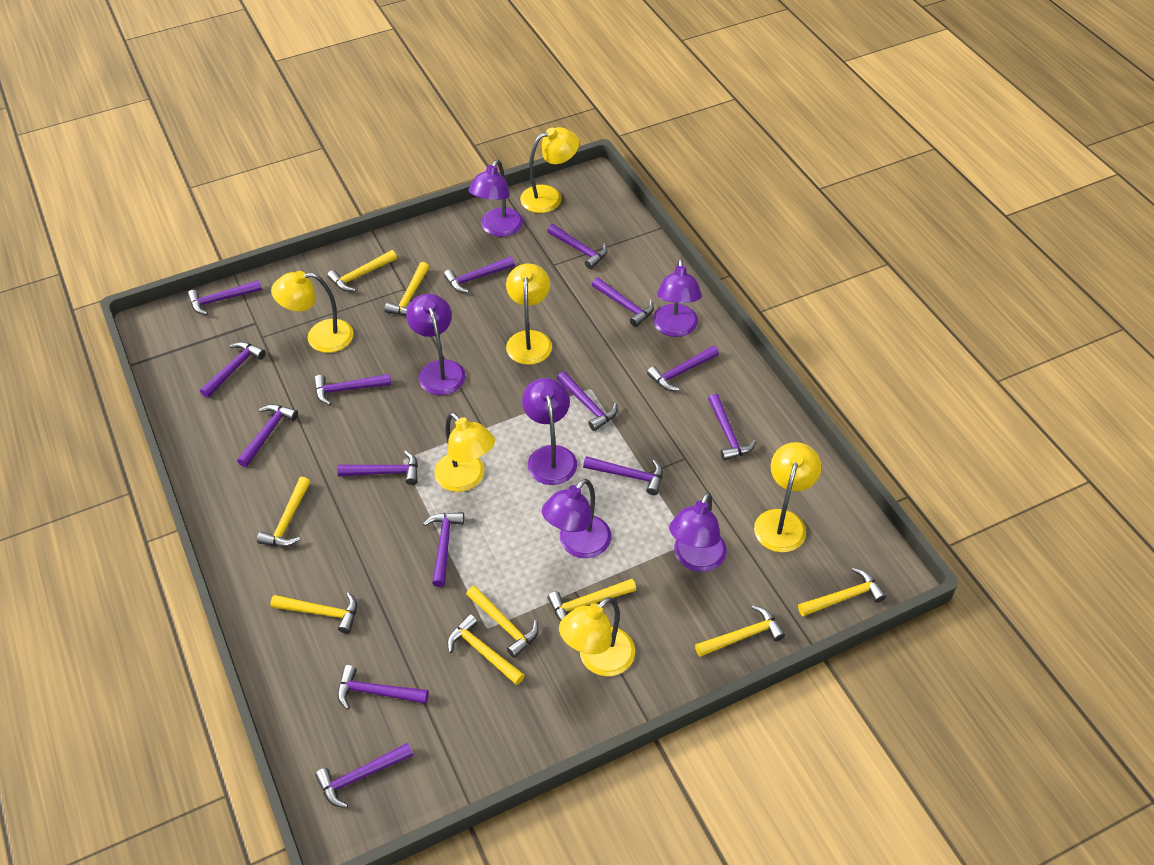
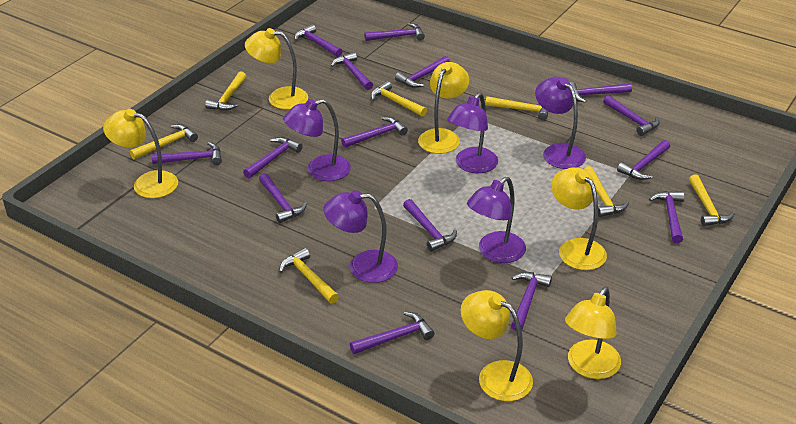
purple lamp: 6 -> 5
yellow hammer: 9 -> 7

